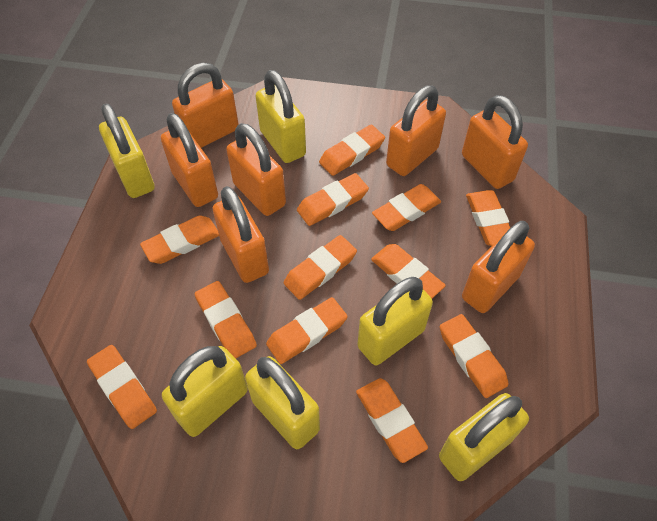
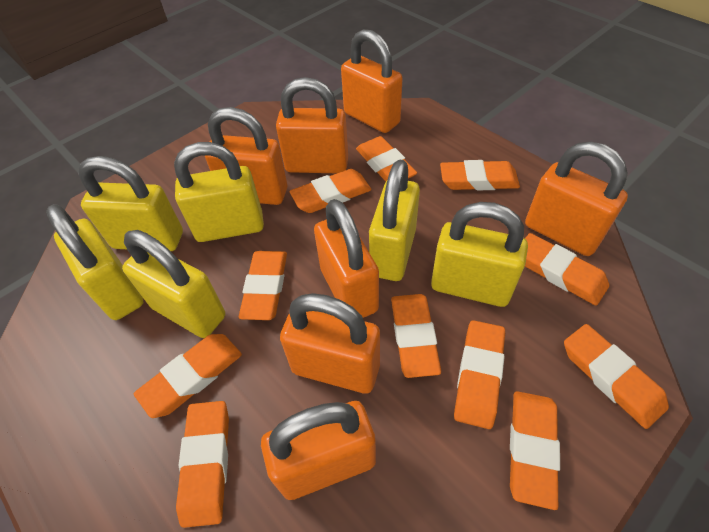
orange eraser: 12 -> 11

